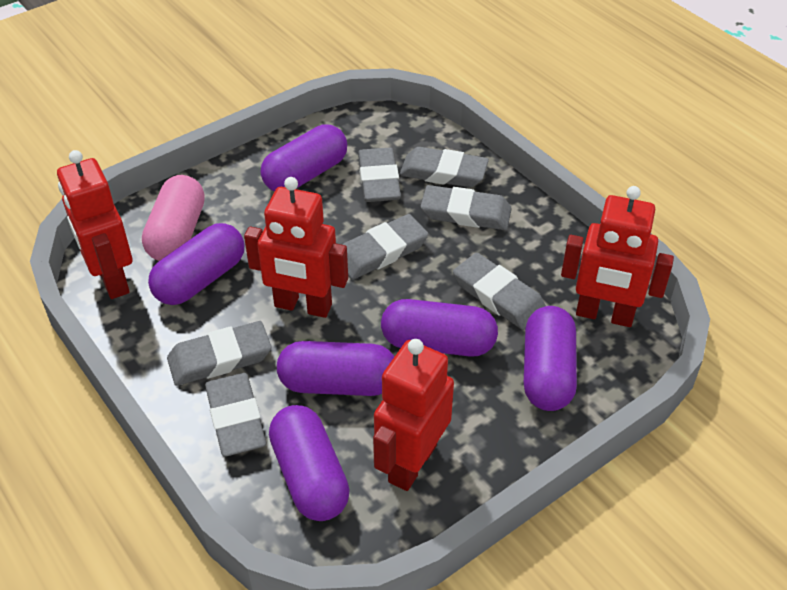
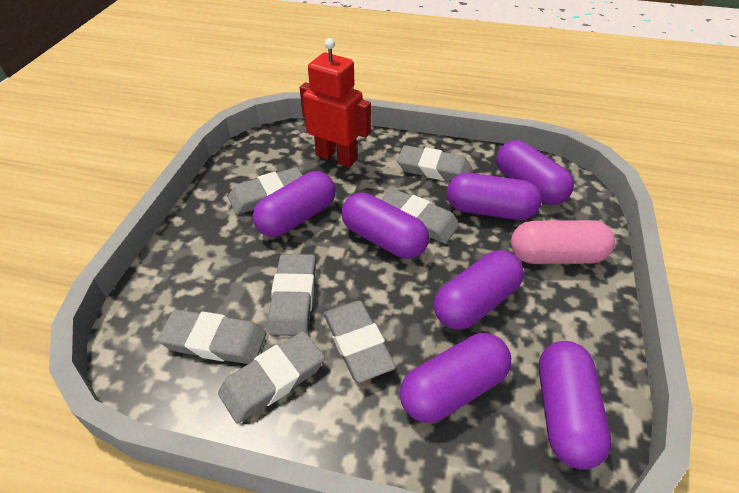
purple capsule: 6 -> 7
red robot: 4 -> 1

